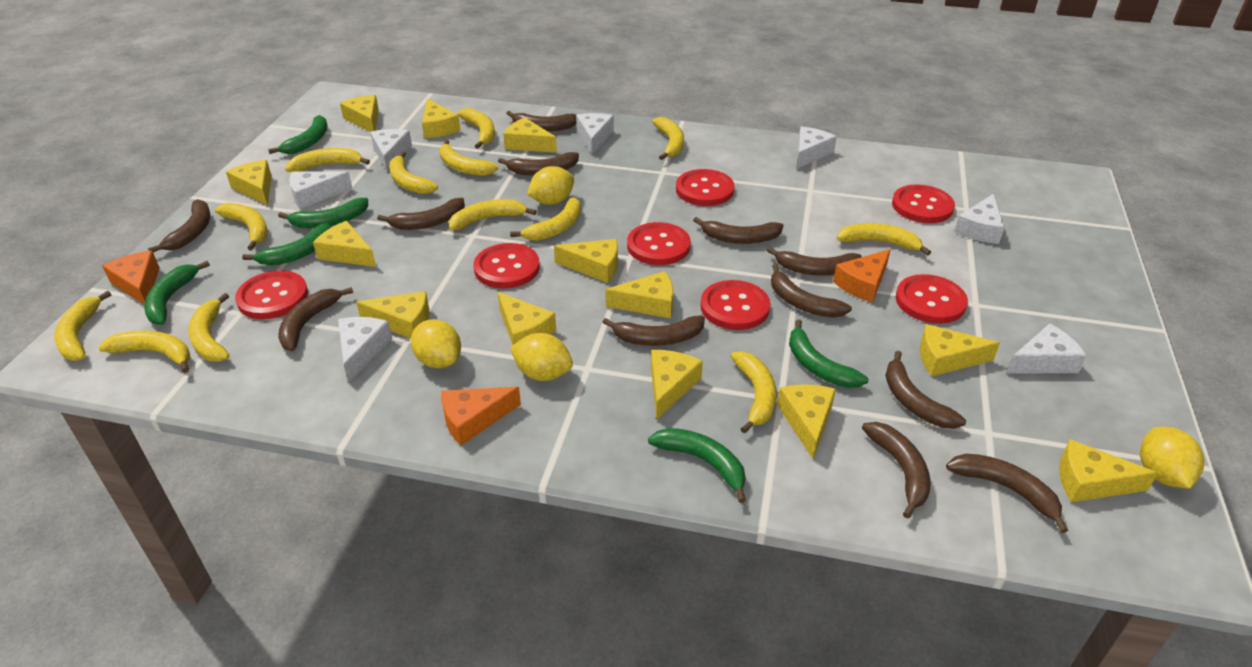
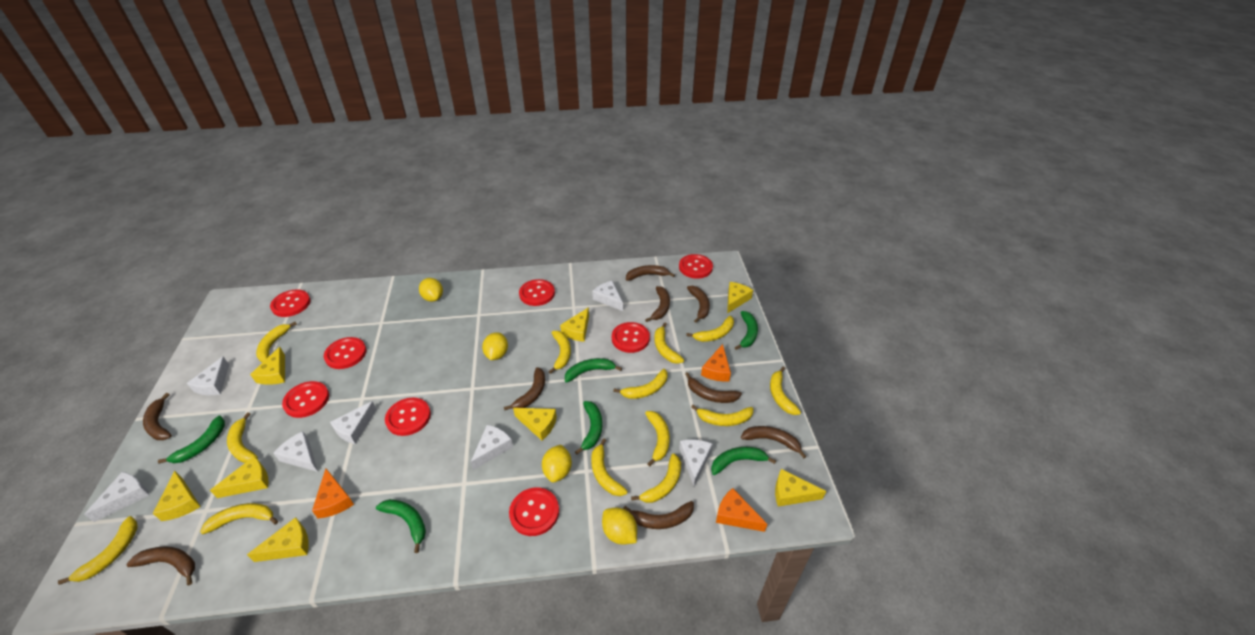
brown banana: 12 -> 9
red button: 7 -> 8
yellow cheese: 13 -> 8

